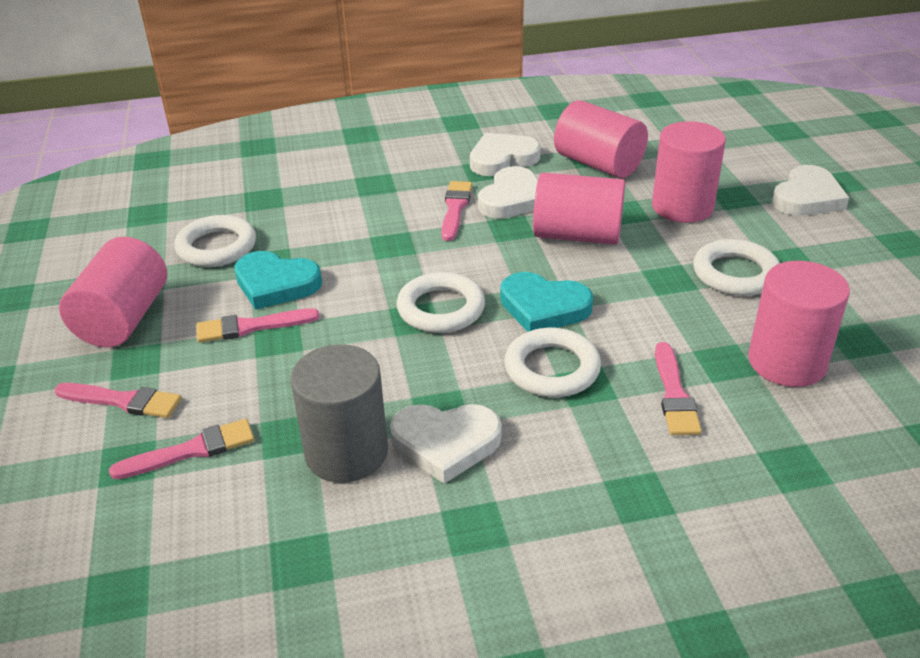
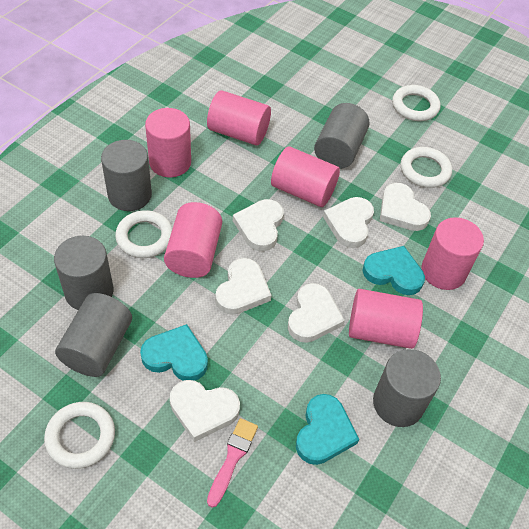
grey cylinder: 1 -> 5
pink brush: 5 -> 1
pink cylinder: 5 -> 6
turquoise heart: 2 -> 3
white heart: 4 -> 6

